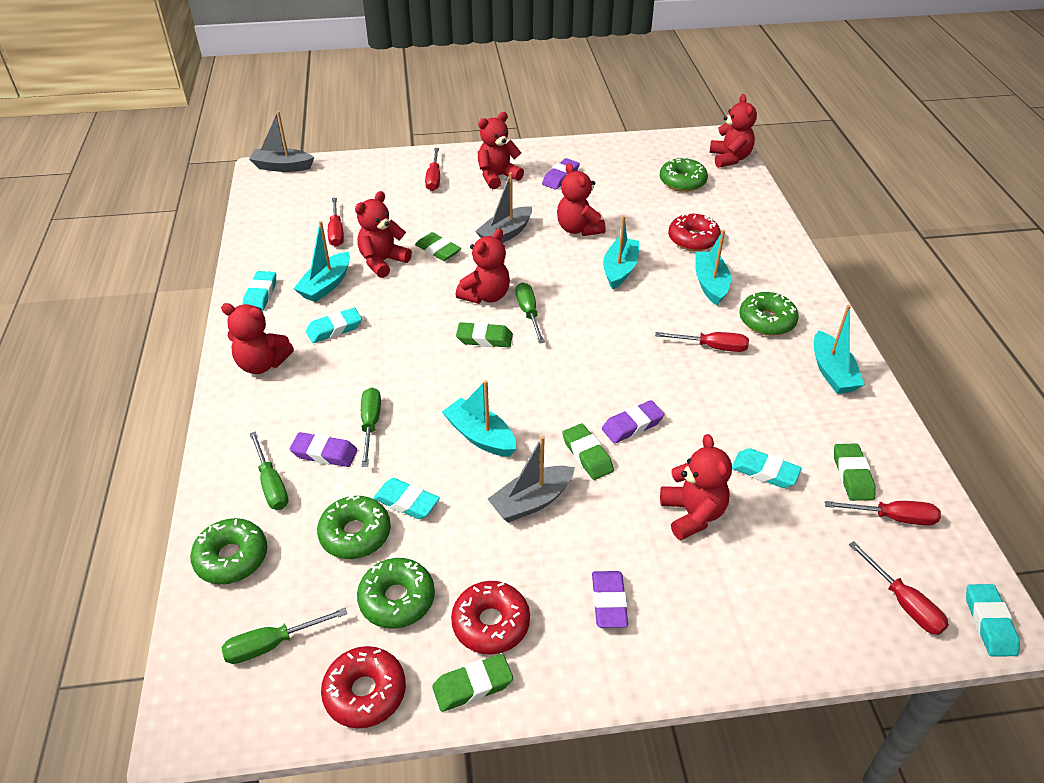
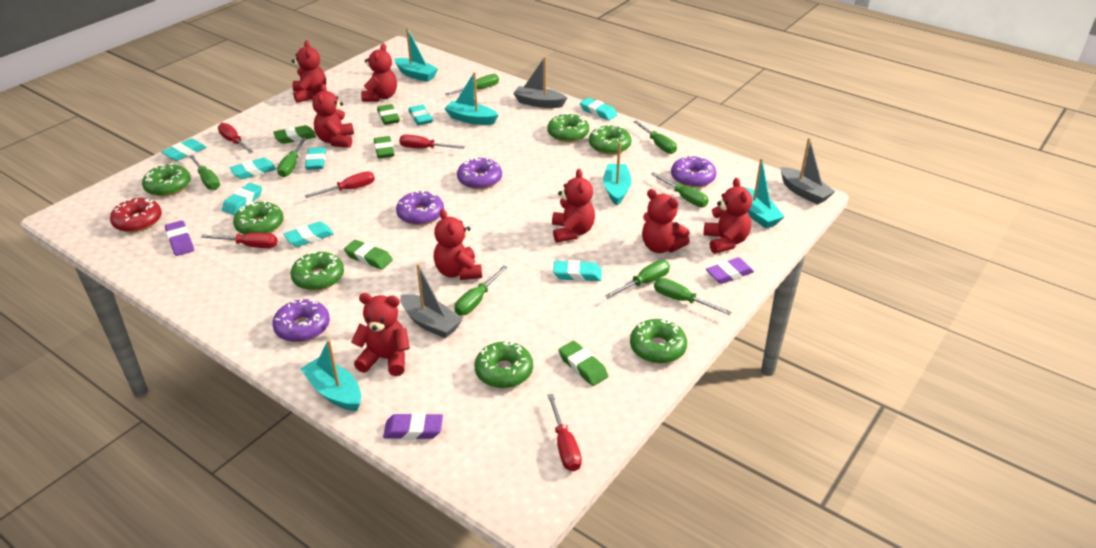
green donut: 5 -> 7
green screwdriver: 4 -> 8
purple donut: 0 -> 4
purple eraser: 4 -> 3
red donut: 3 -> 1
red teddy bear: 7 -> 8
turquoise eraser: 5 -> 8

